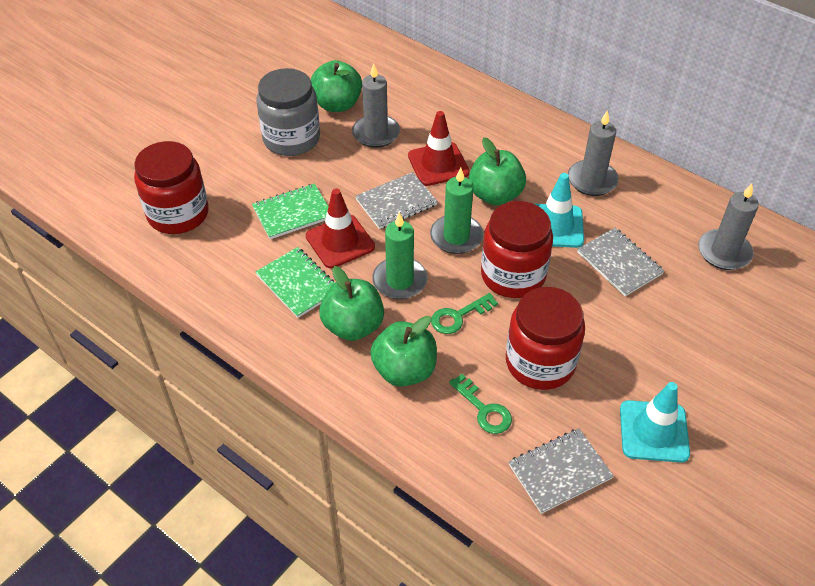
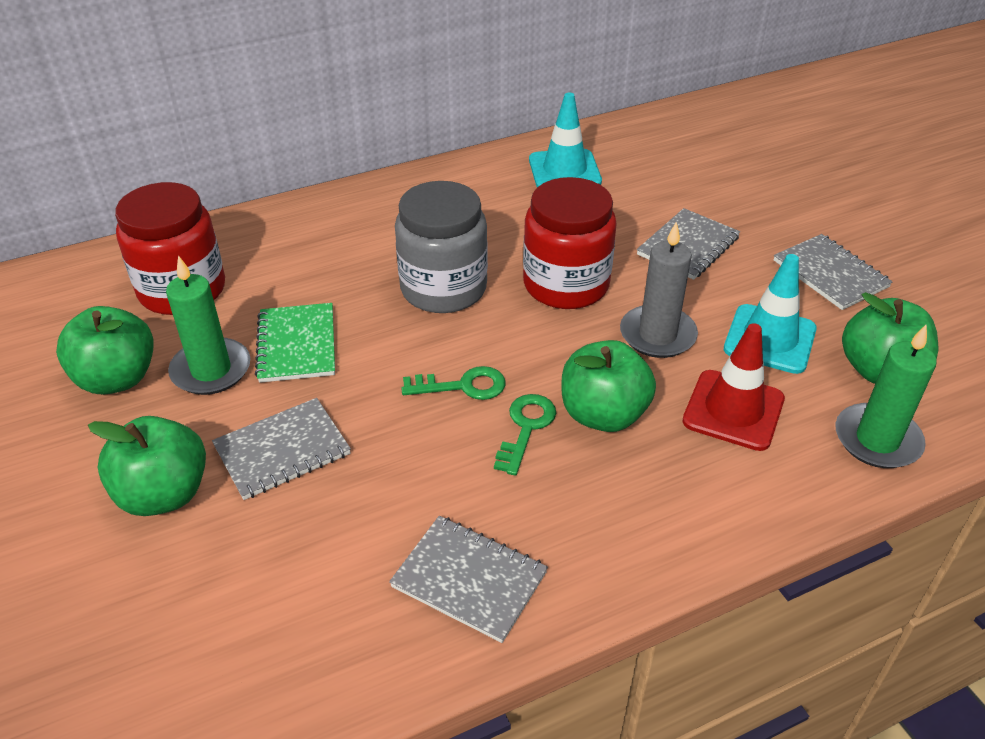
green notebook: 2 -> 1
grey candle: 3 -> 1
grey notebook: 3 -> 4
red jar: 3 -> 2
red traffic cone: 2 -> 1

